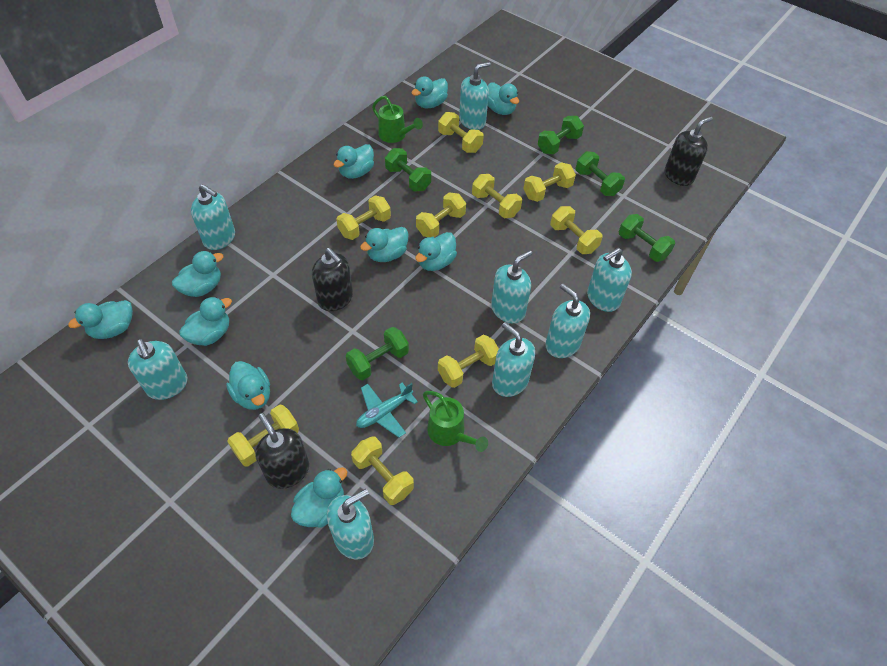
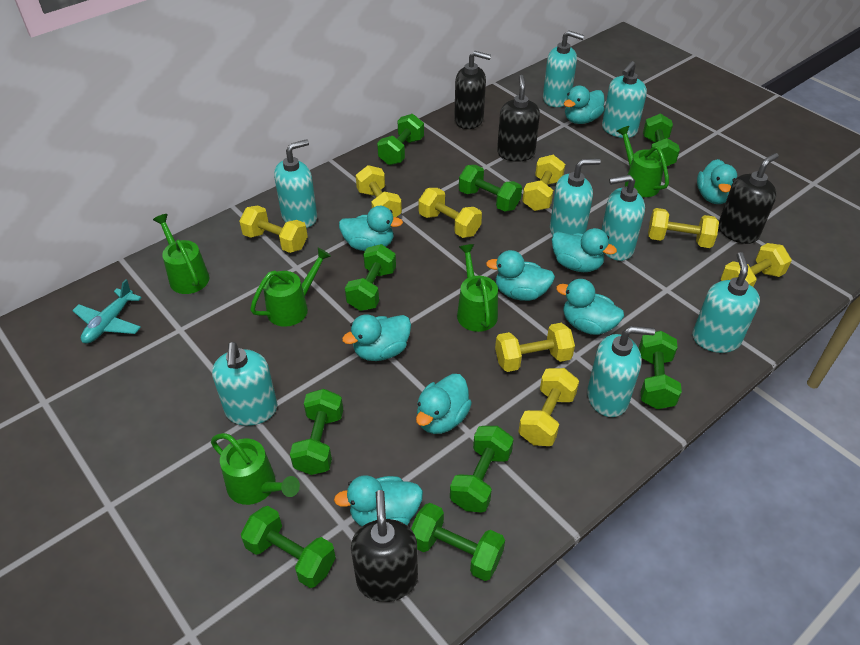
black soap dispenser: 3 -> 4
green dumbbell: 5 -> 9
green watering can: 2 -> 5
turquoise duck: 10 -> 9
yellow dumbbell: 9 -> 8

